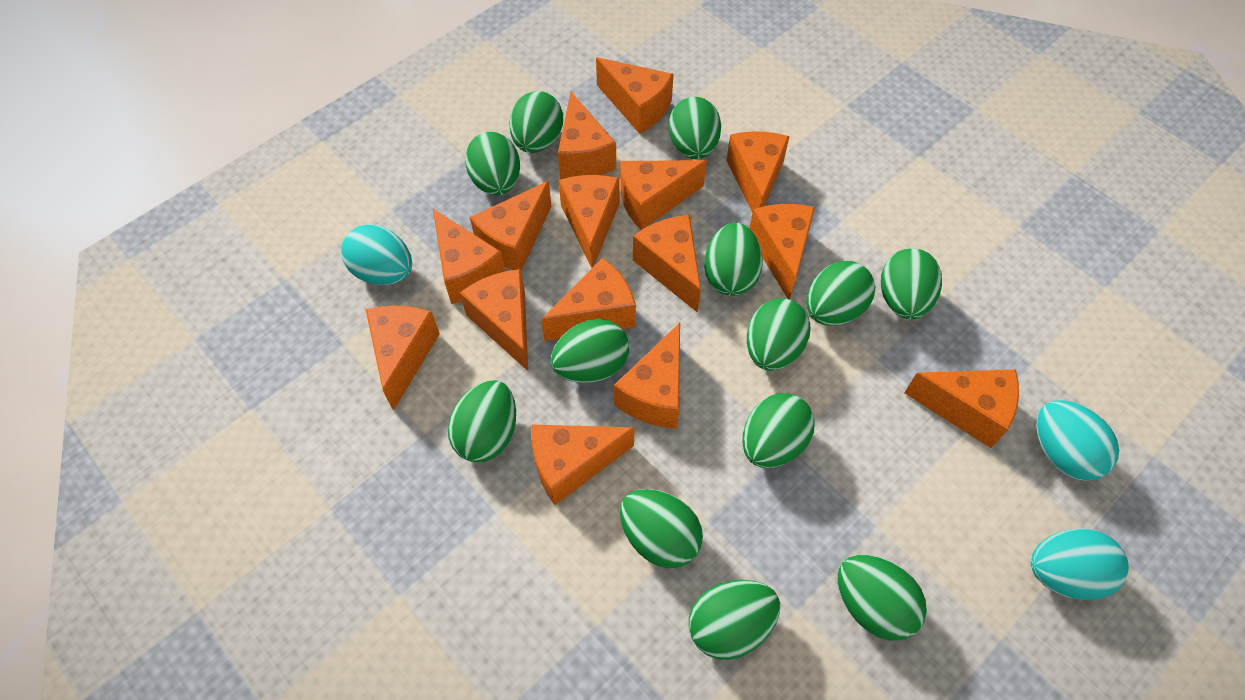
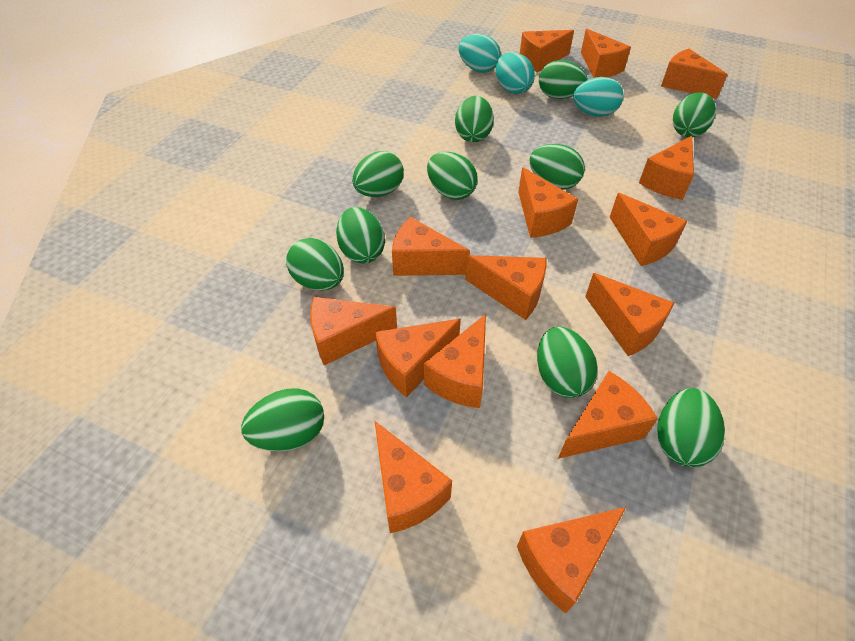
green egg: 13 -> 11

